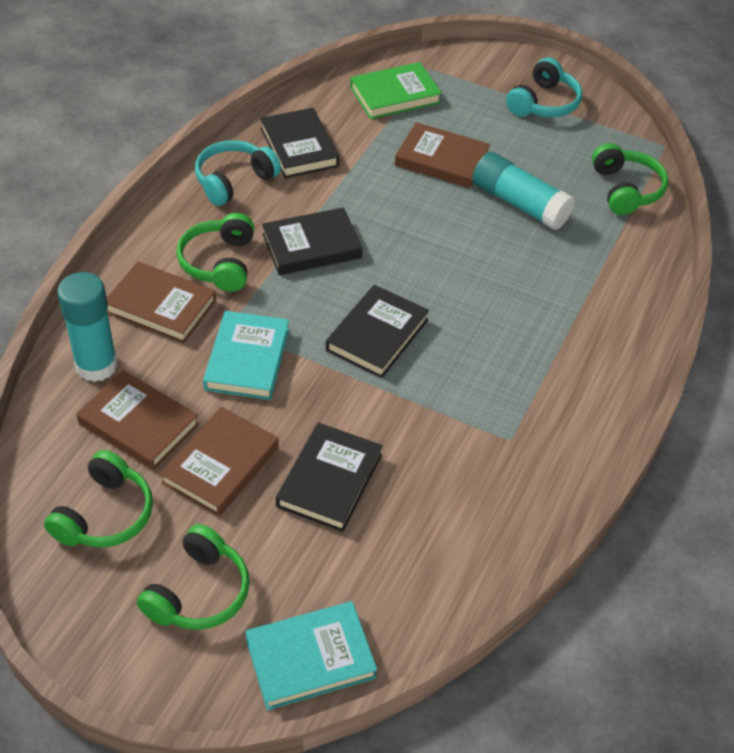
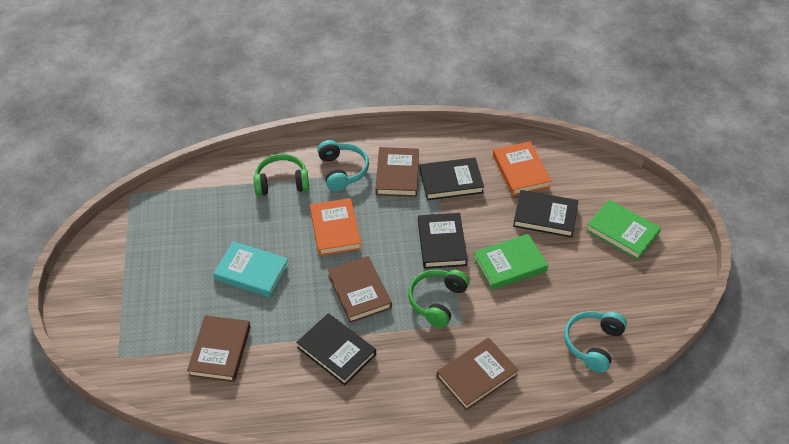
green book: 1 -> 2
green headphones: 4 -> 2
orange book: 0 -> 2
turquoise book: 2 -> 1
turquoise glue stick: 2 -> 0

